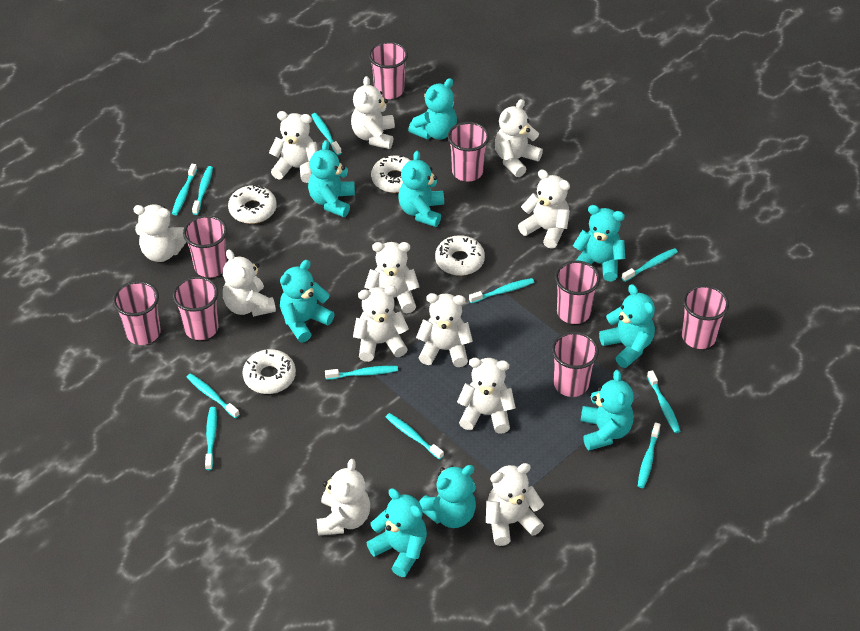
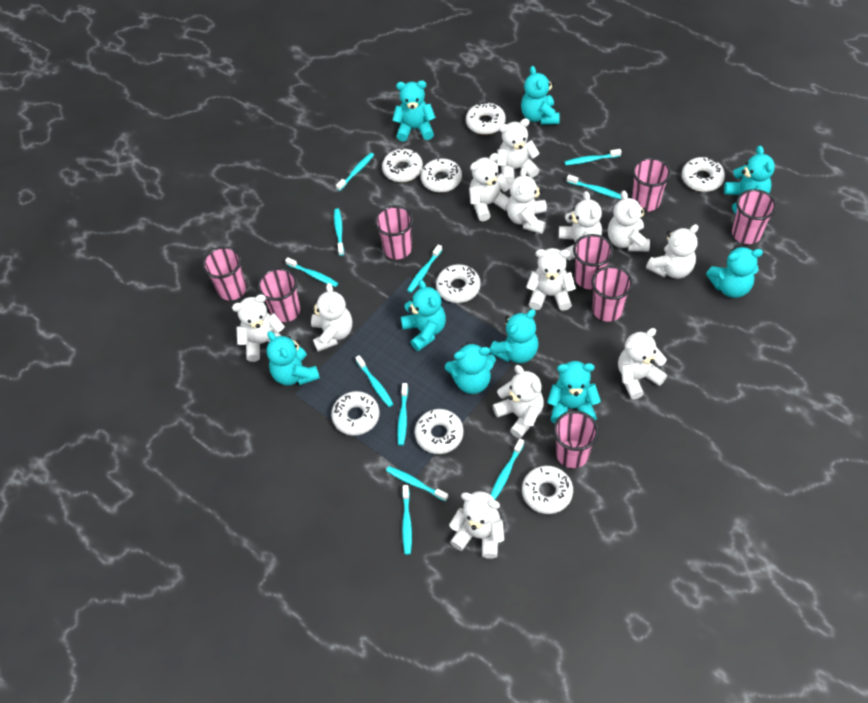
white donut: 4 -> 8

